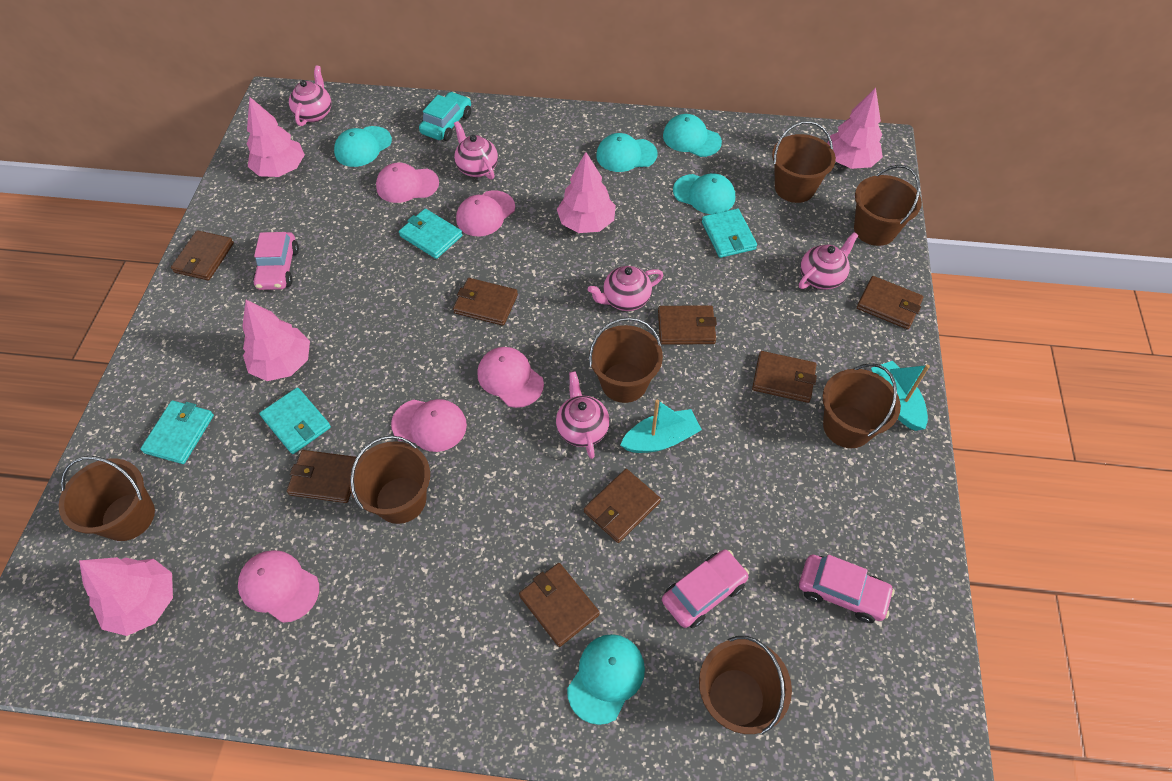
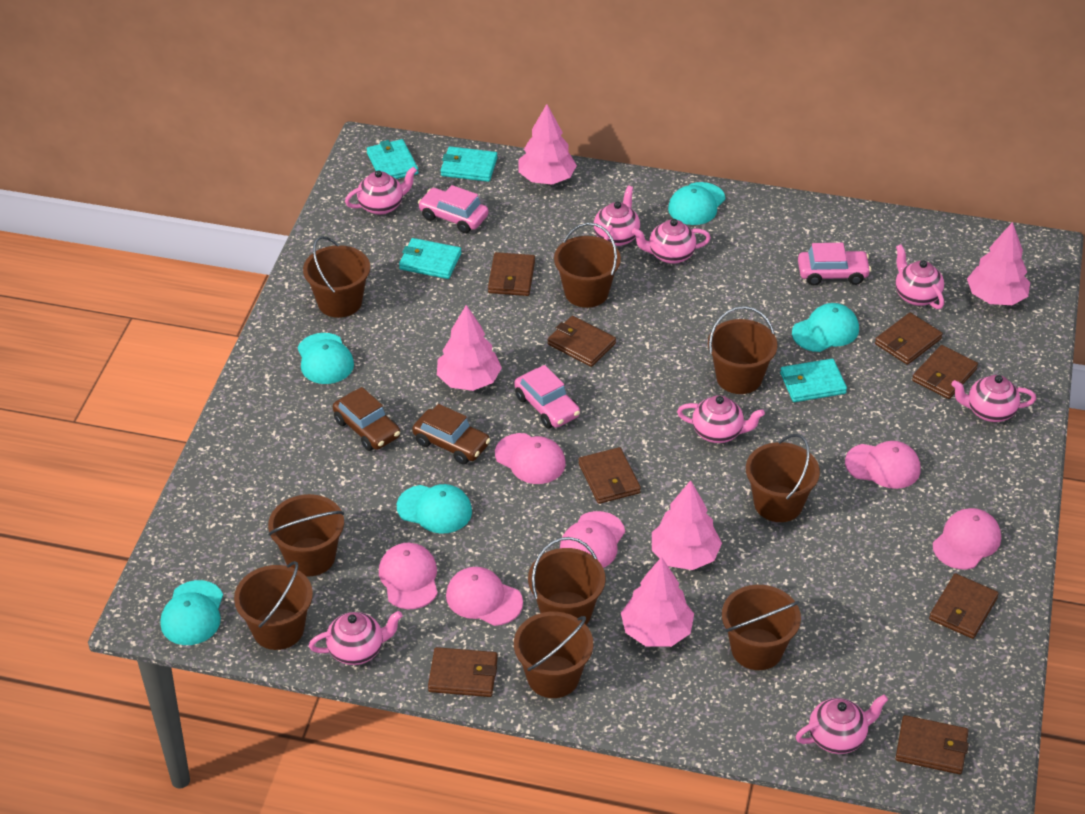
brown bucket: 7 -> 9
brown car: 0 -> 2
pink cap: 5 -> 6
pink teapot: 5 -> 8
turquoise boat: 2 -> 0
turquoise car: 1 -> 0

